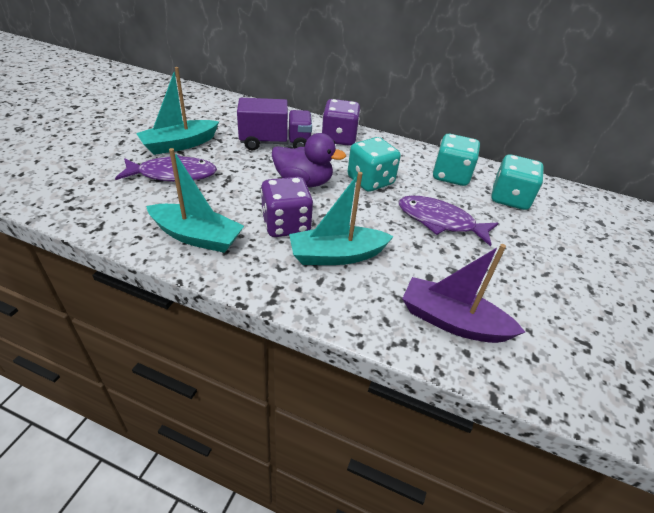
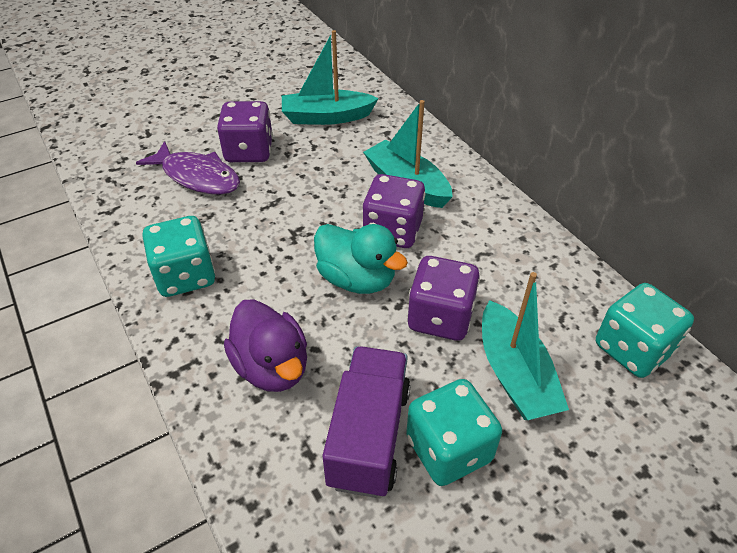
purple boat: 1 -> 0
purple dice: 2 -> 3
purple fish: 2 -> 1
turquoise duck: 0 -> 1

